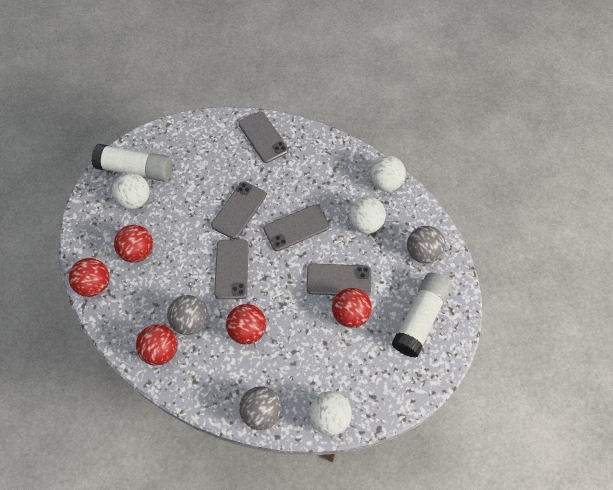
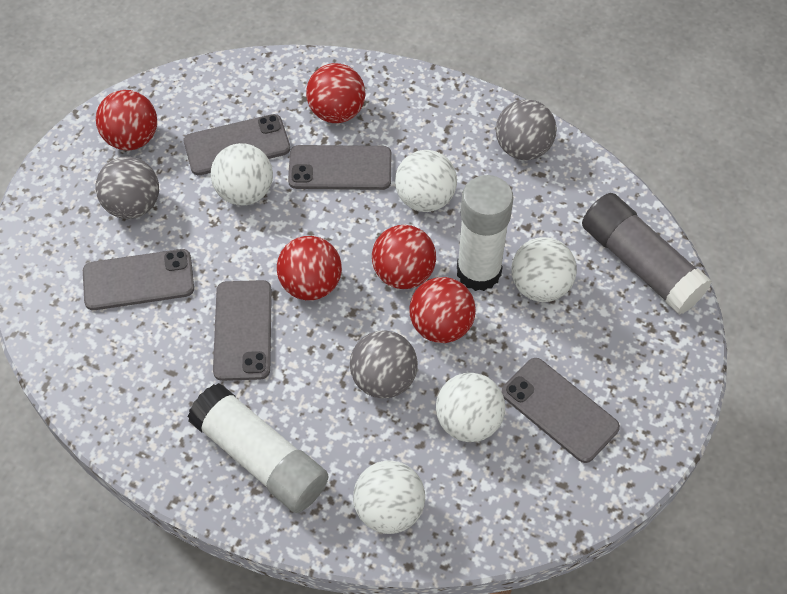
grey glue stick: 0 -> 1
white ball: 4 -> 5

